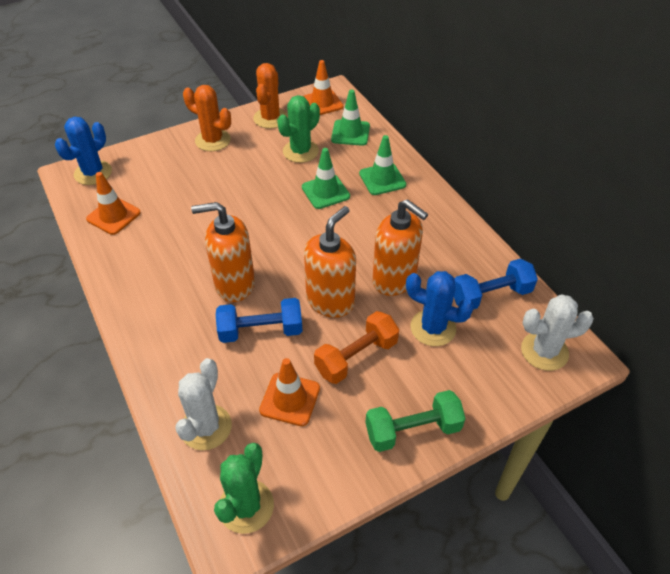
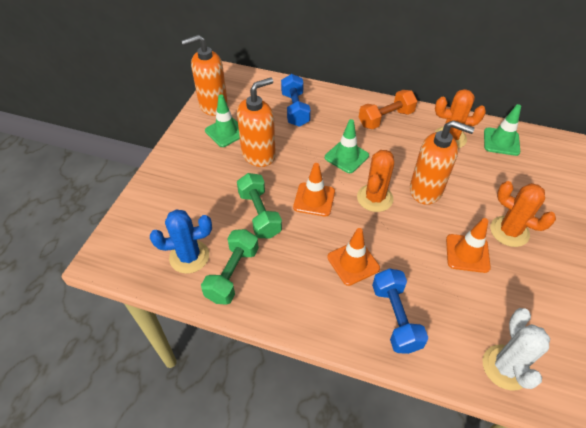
blue cactus: 2 -> 1
green cactus: 2 -> 0
green dumbbell: 1 -> 2
orange cactus: 2 -> 3
white cactus: 2 -> 1

